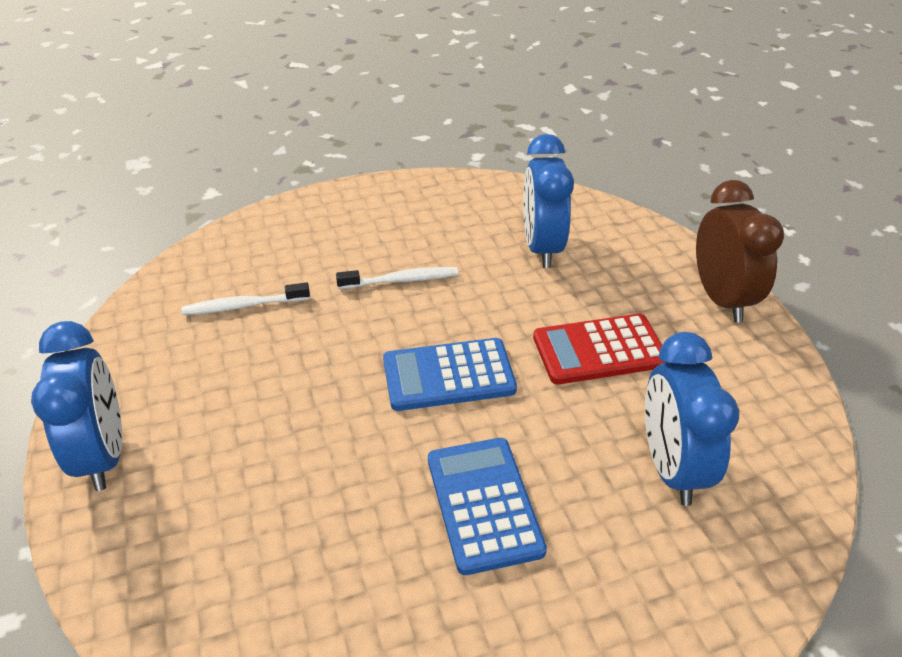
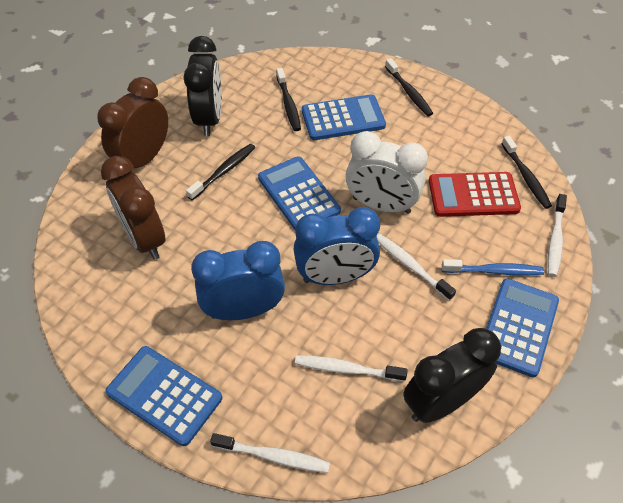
black clock: 0 -> 2
black toothbrush: 0 -> 4
blue calculator: 2 -> 4
blue clock: 3 -> 2
blue toothbrush: 0 -> 1
brown clock: 1 -> 2
white clock: 0 -> 1
white toothbrush: 2 -> 4

